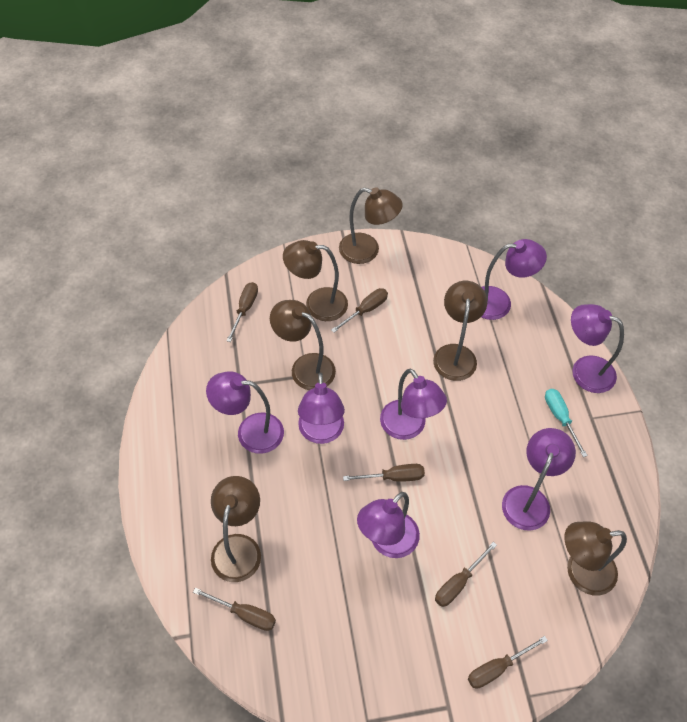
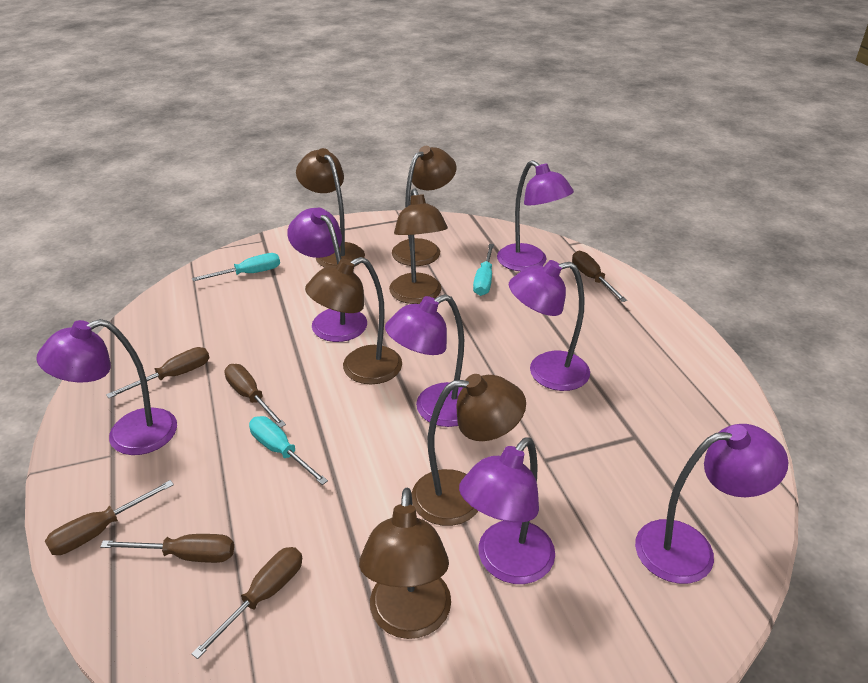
turquoise screwdriver: 1 -> 3

